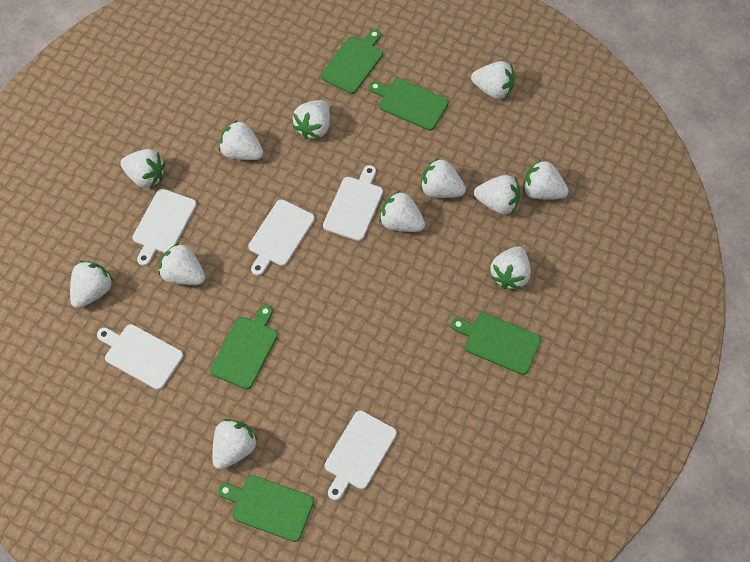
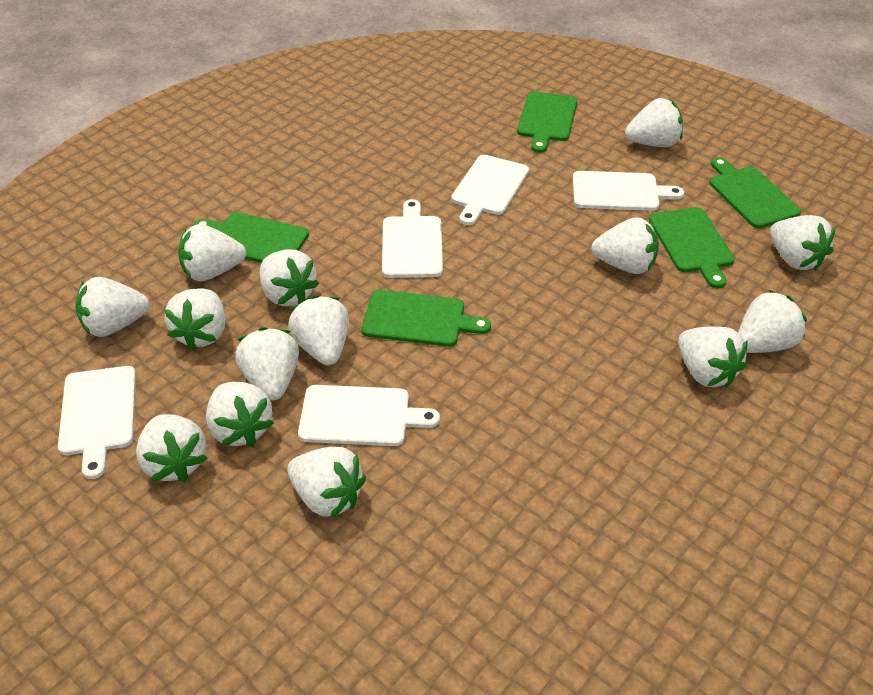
white strawberry: 12 -> 14

